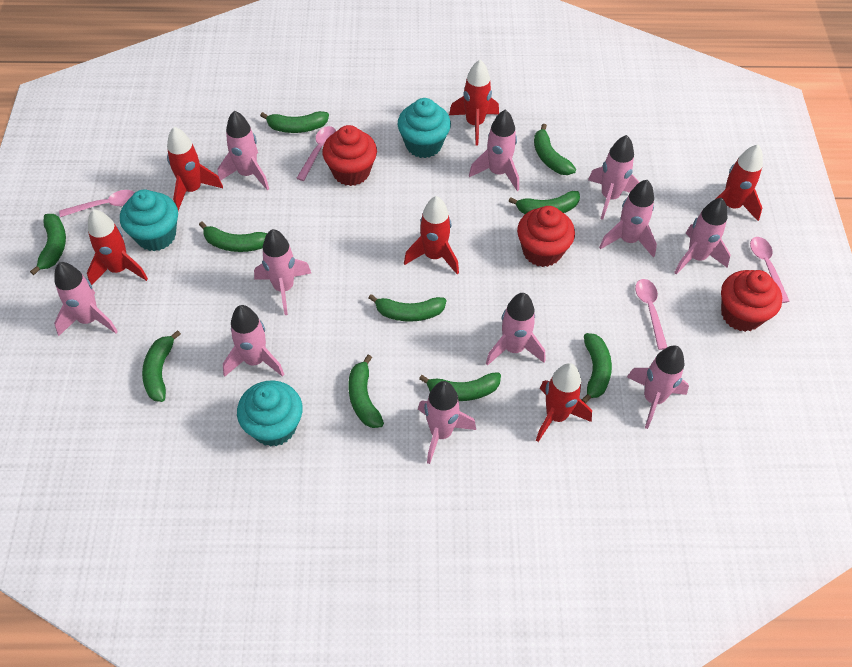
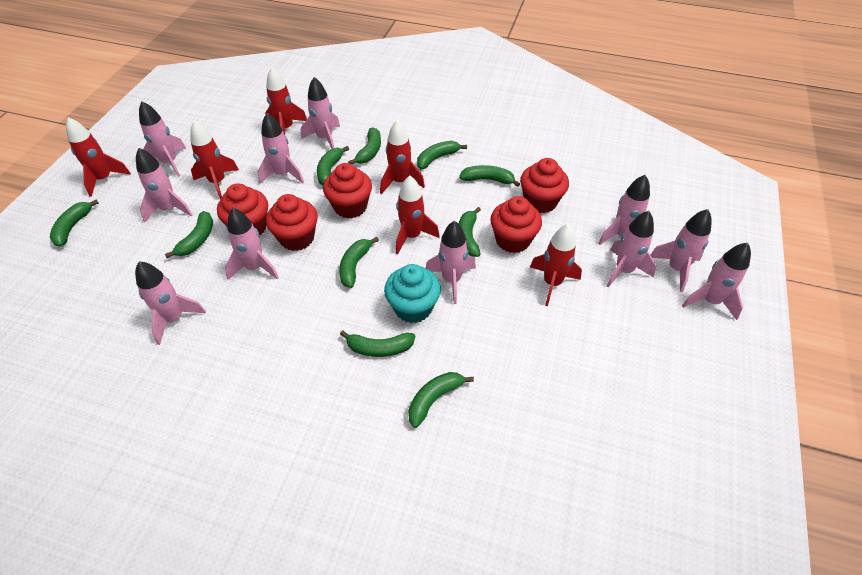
pink spoon: 4 -> 0
red cupcake: 3 -> 5
turquoise cupcake: 3 -> 1

